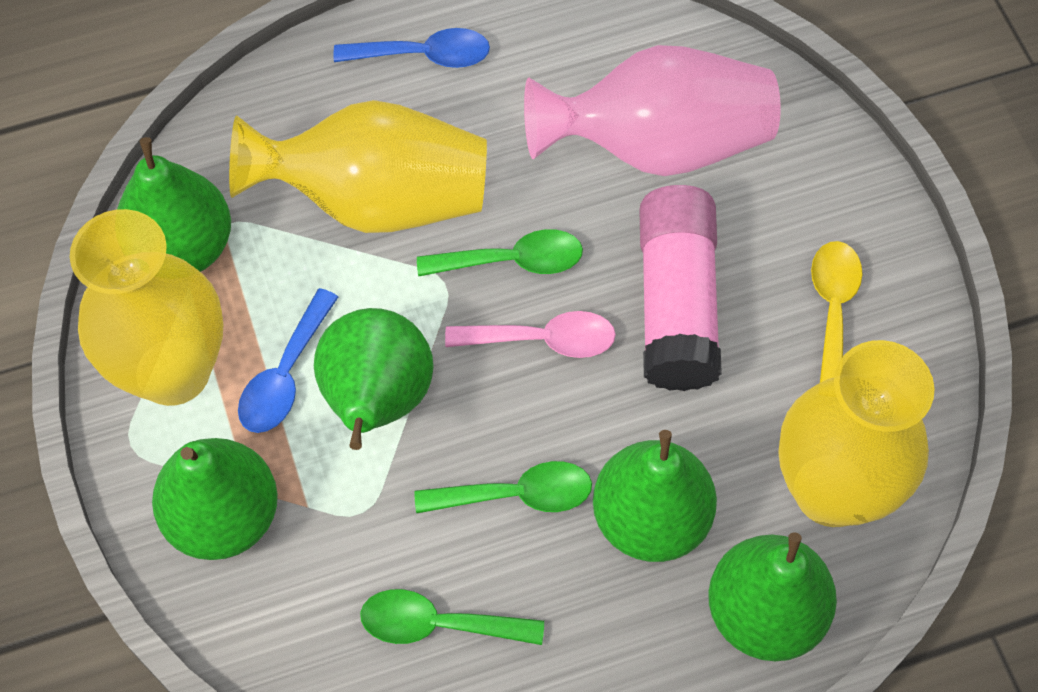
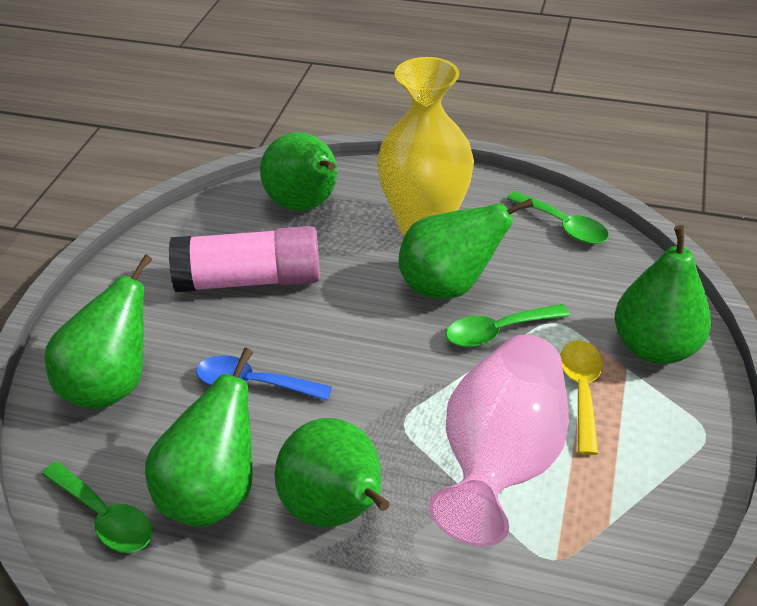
blue spoon: 2 -> 1
green pear: 5 -> 6
pink spoon: 1 -> 0
yellow vase: 3 -> 1

